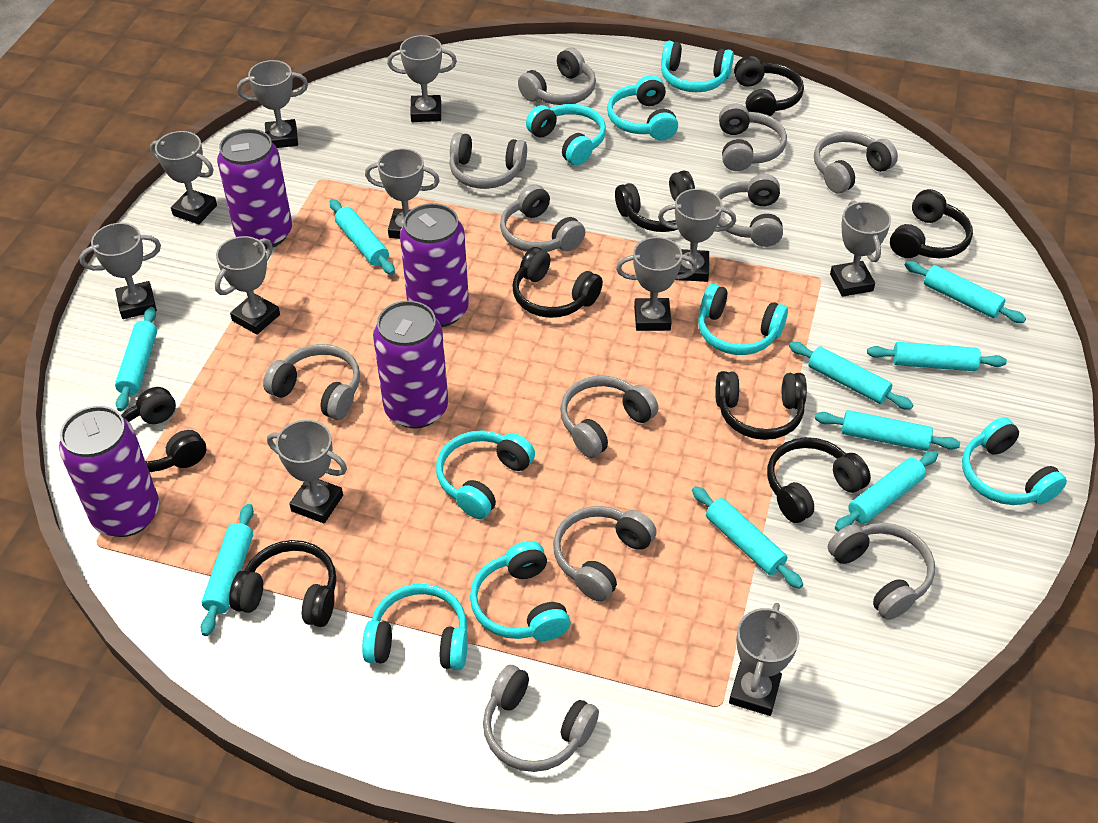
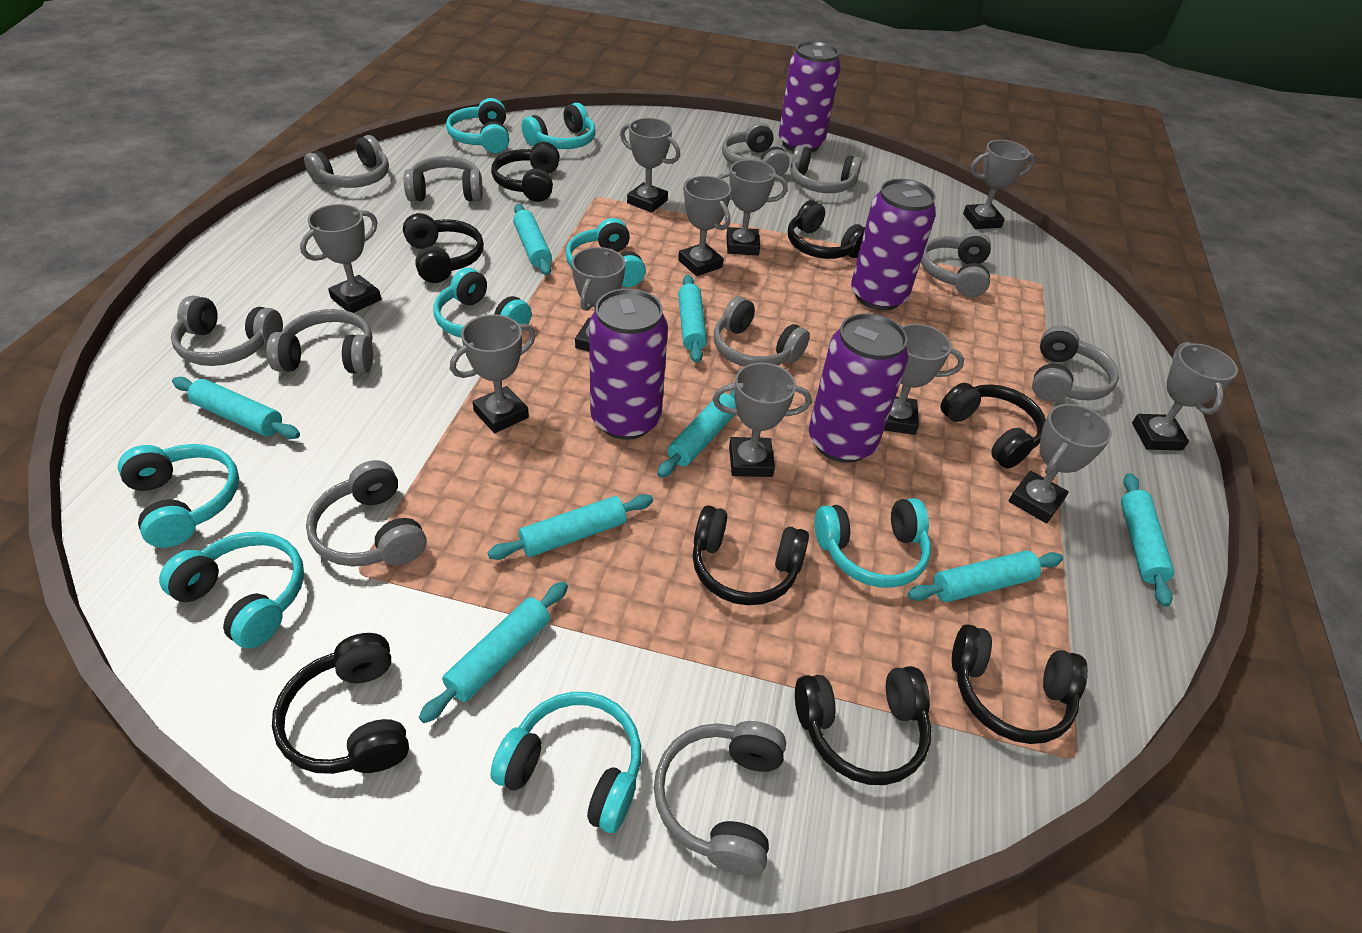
turquoise rolling pin: 9 -> 8

